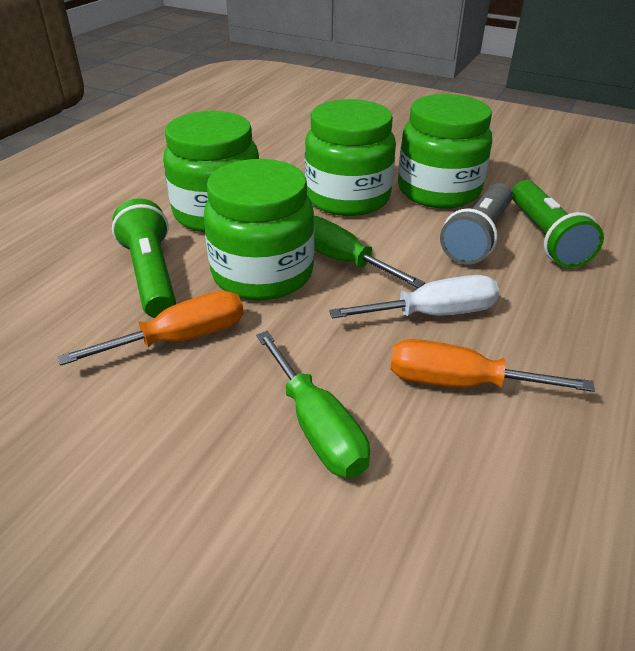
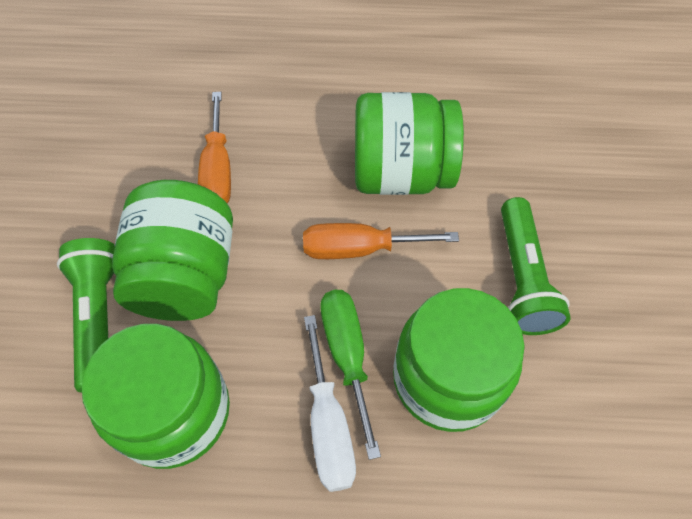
green screwdriver: 2 -> 1
grey flashlight: 1 -> 0

